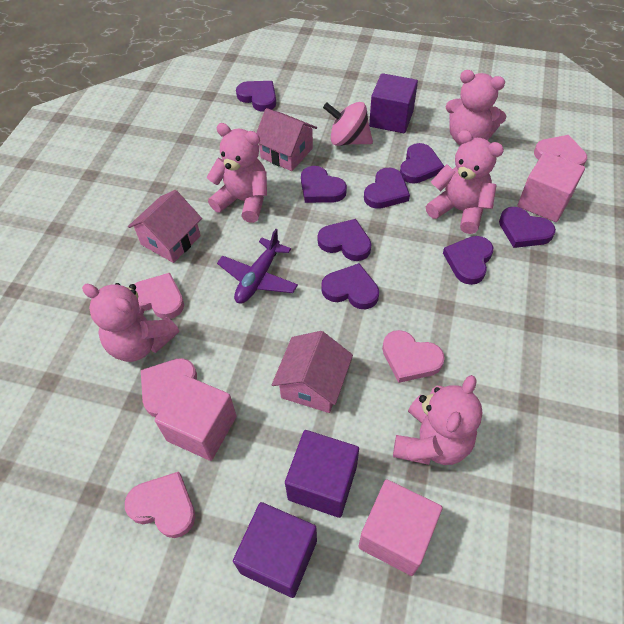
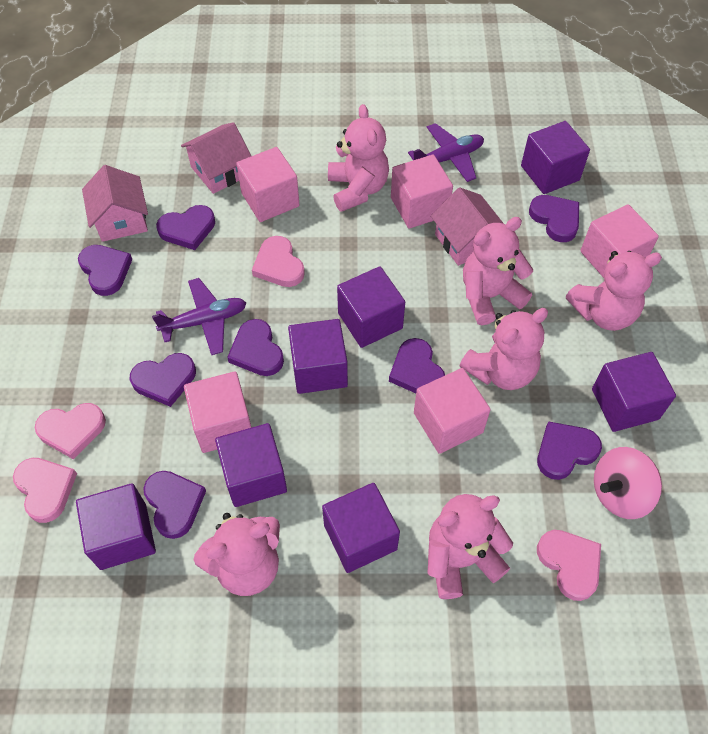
pink cube: 3 -> 5
pink heart: 5 -> 4
pink teddy bear: 5 -> 6
purple cube: 3 -> 7
purple plane: 1 -> 2

